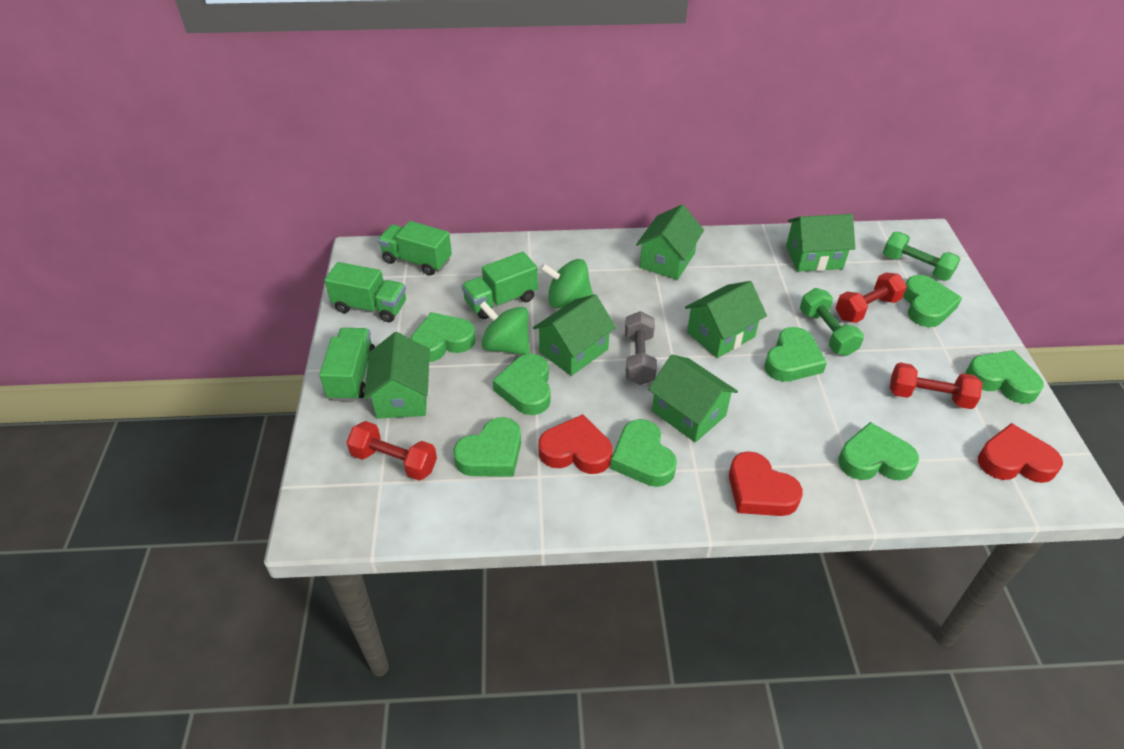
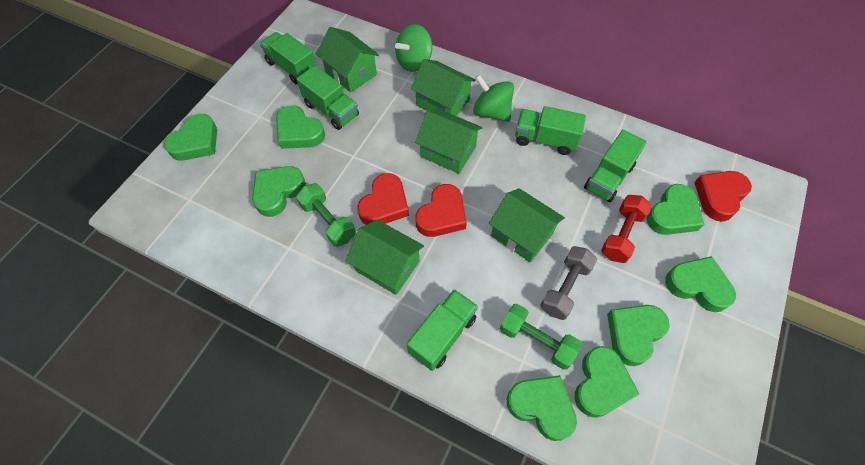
green house: 6 -> 5
green truck: 4 -> 5
red dumbbell: 3 -> 1

